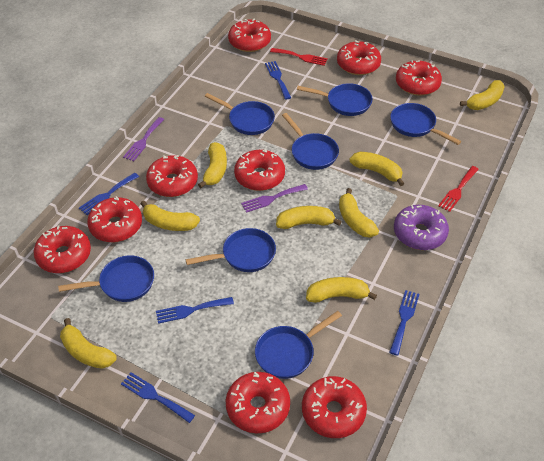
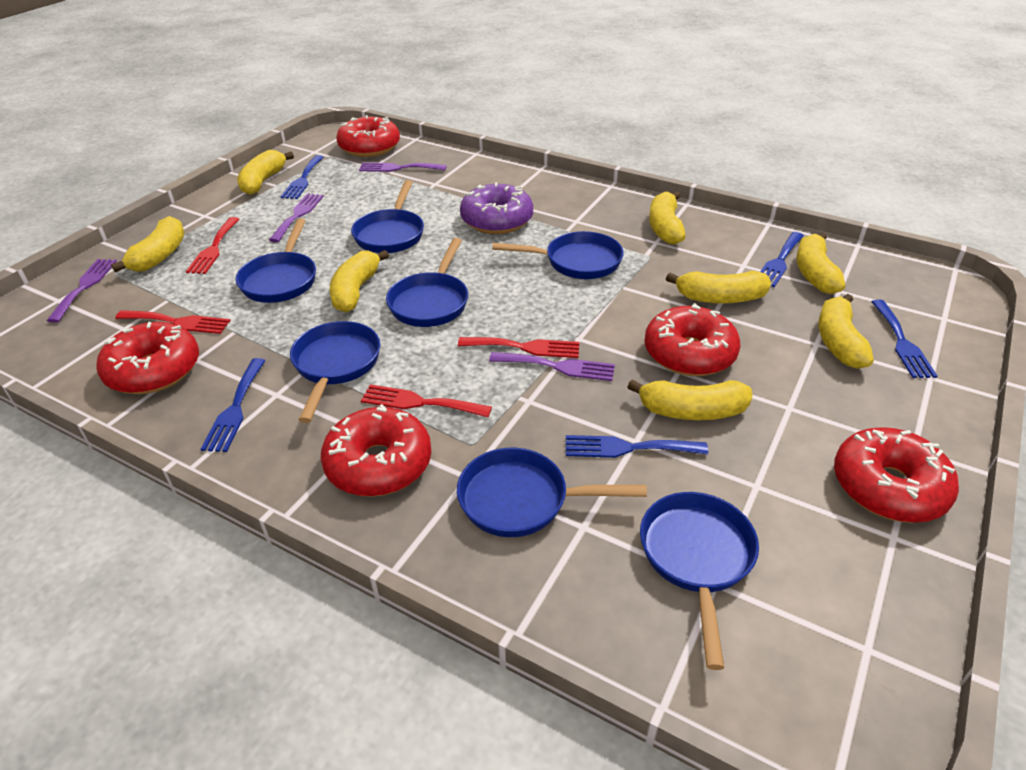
purple fork: 2 -> 4
red donut: 9 -> 5
red fork: 2 -> 4

